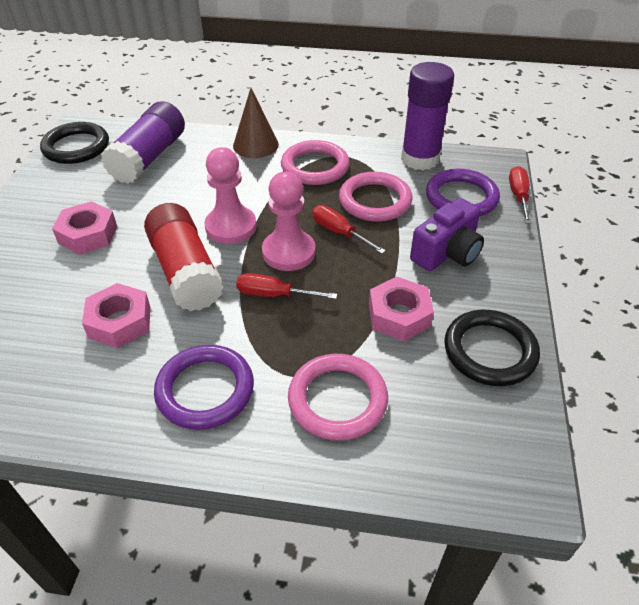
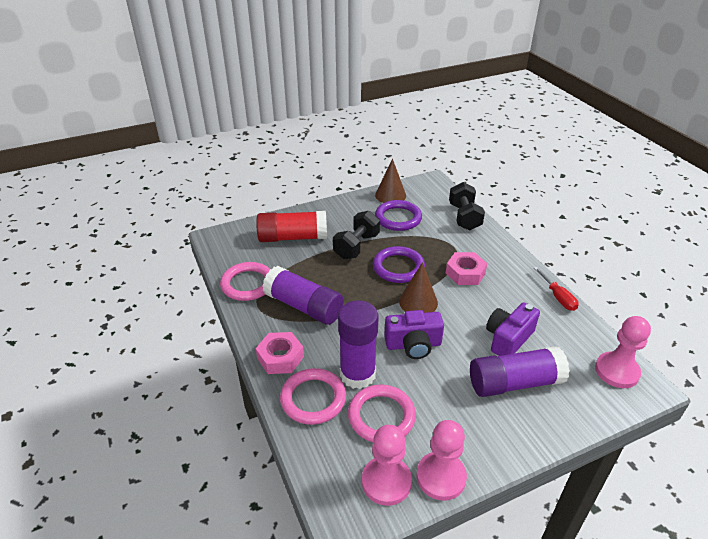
black dumbbell: 0 -> 2
black ring: 2 -> 0
brown cone: 1 -> 2
pink nut: 3 -> 2
pink pawn: 2 -> 3
purple camera: 1 -> 2
purple glue stick: 2 -> 3
red screwdriver: 3 -> 1

